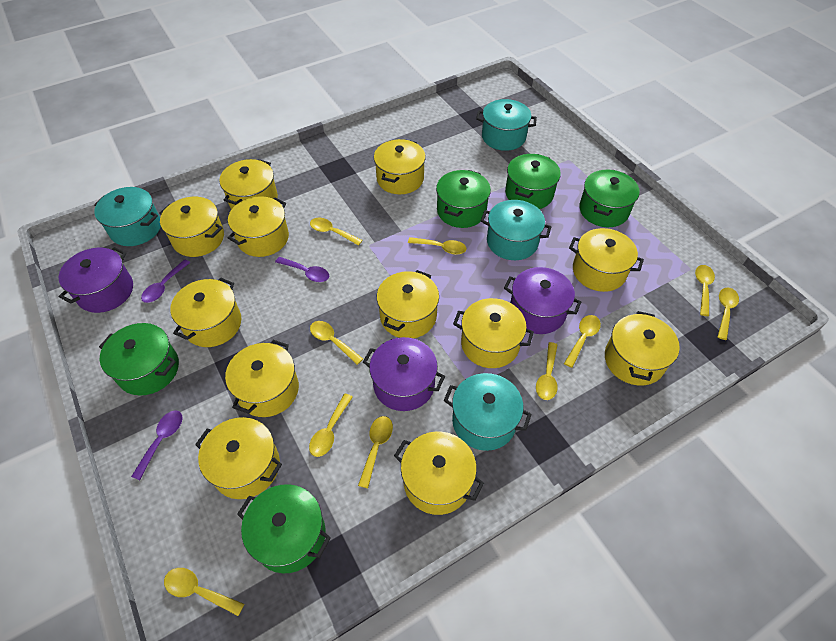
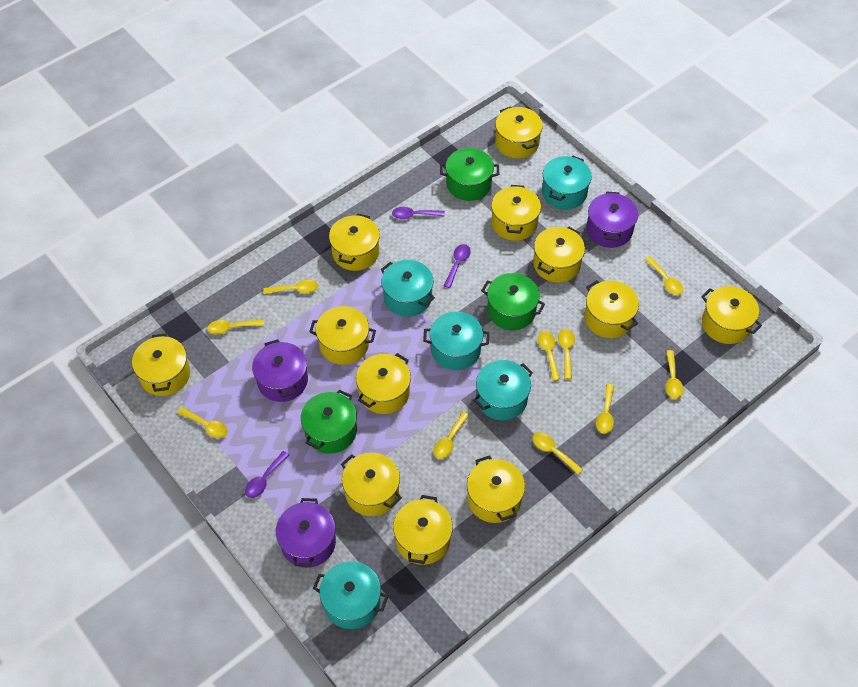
green pot: 5 -> 3
turquoise pot: 4 -> 5

